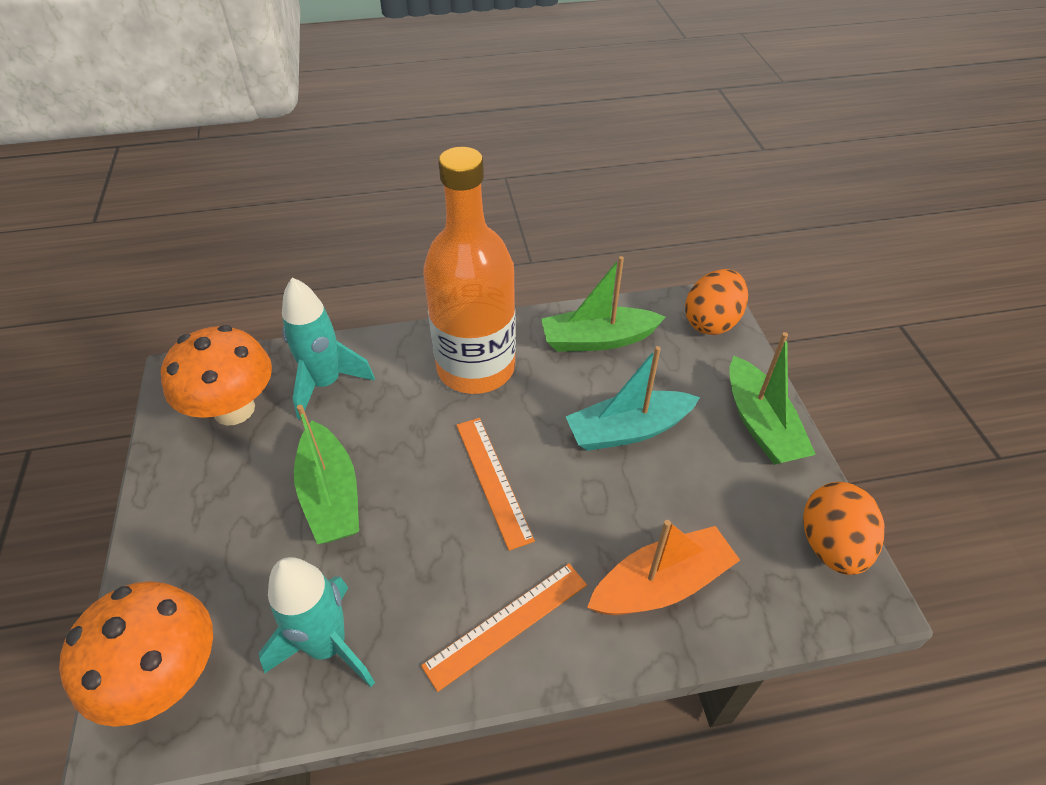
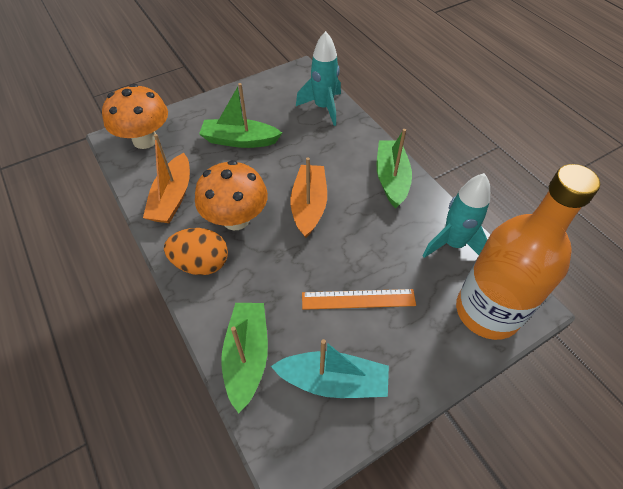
orange boat: 1 -> 2
orange egg: 2 -> 1
orange ruler: 2 -> 1

